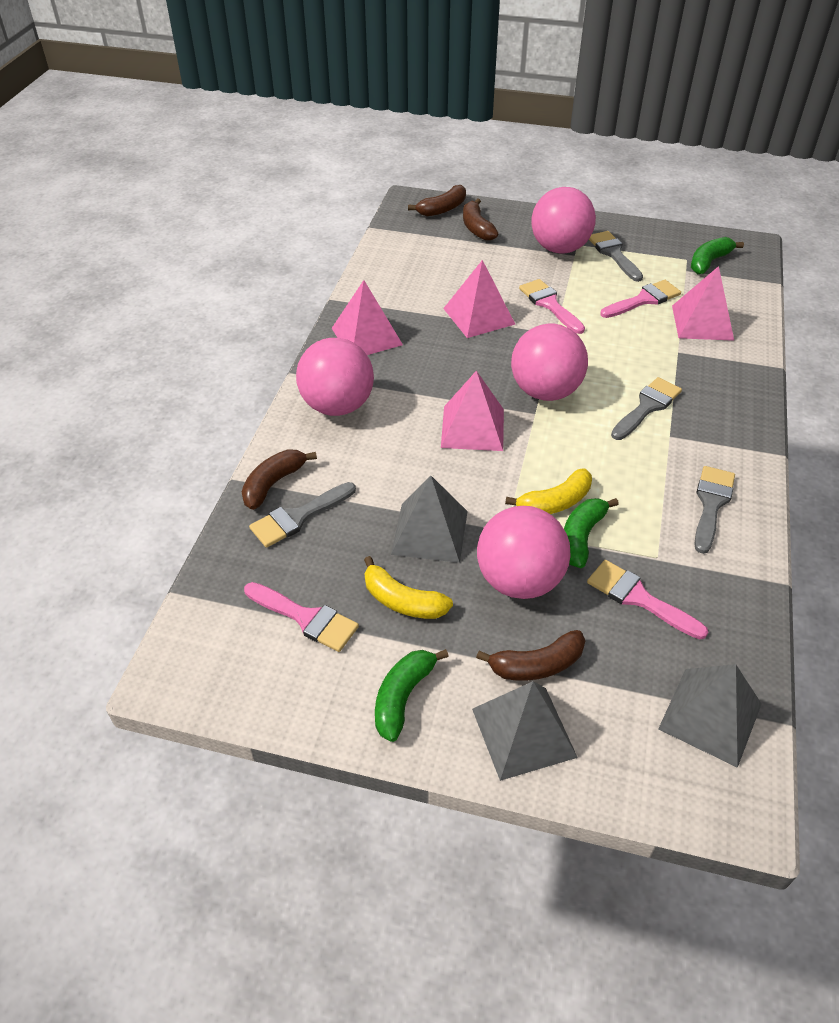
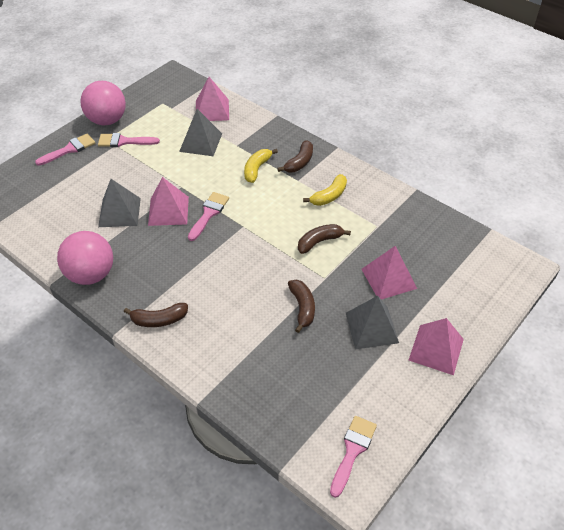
green banana: 3 -> 0
grey brush: 4 -> 0
pink ball: 4 -> 2

